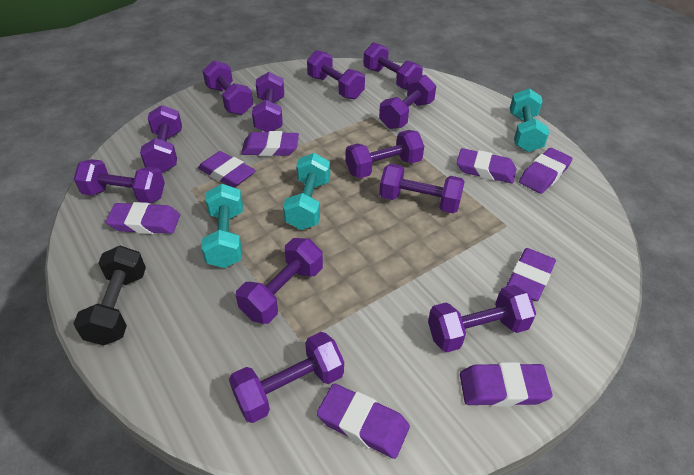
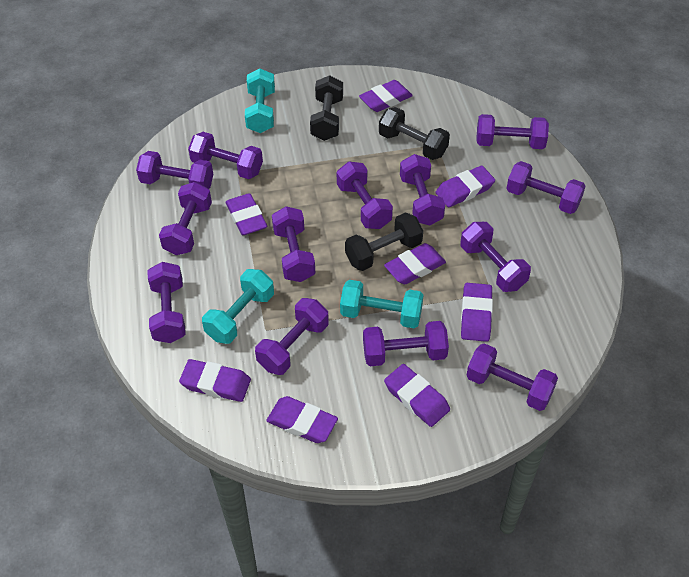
black dumbbell: 1 -> 3
purple dumbbell: 12 -> 13

